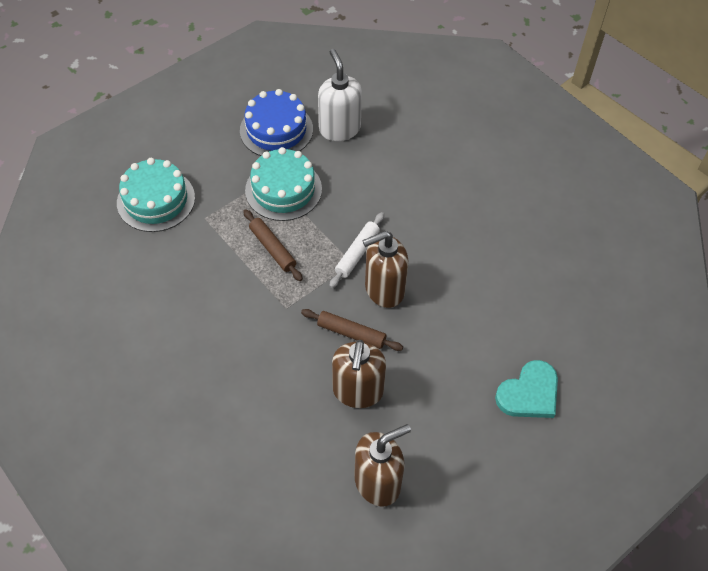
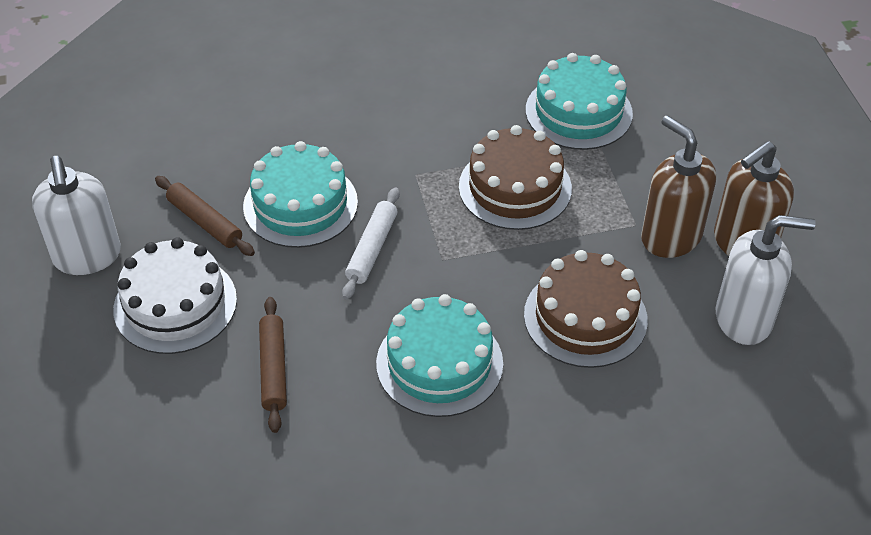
blue cake: 1 -> 0
brown cake: 0 -> 2
brown soap dispenser: 3 -> 2
turquoise cake: 2 -> 3
turquoise heart: 1 -> 0
white cake: 0 -> 1
white soap dispenser: 1 -> 2

